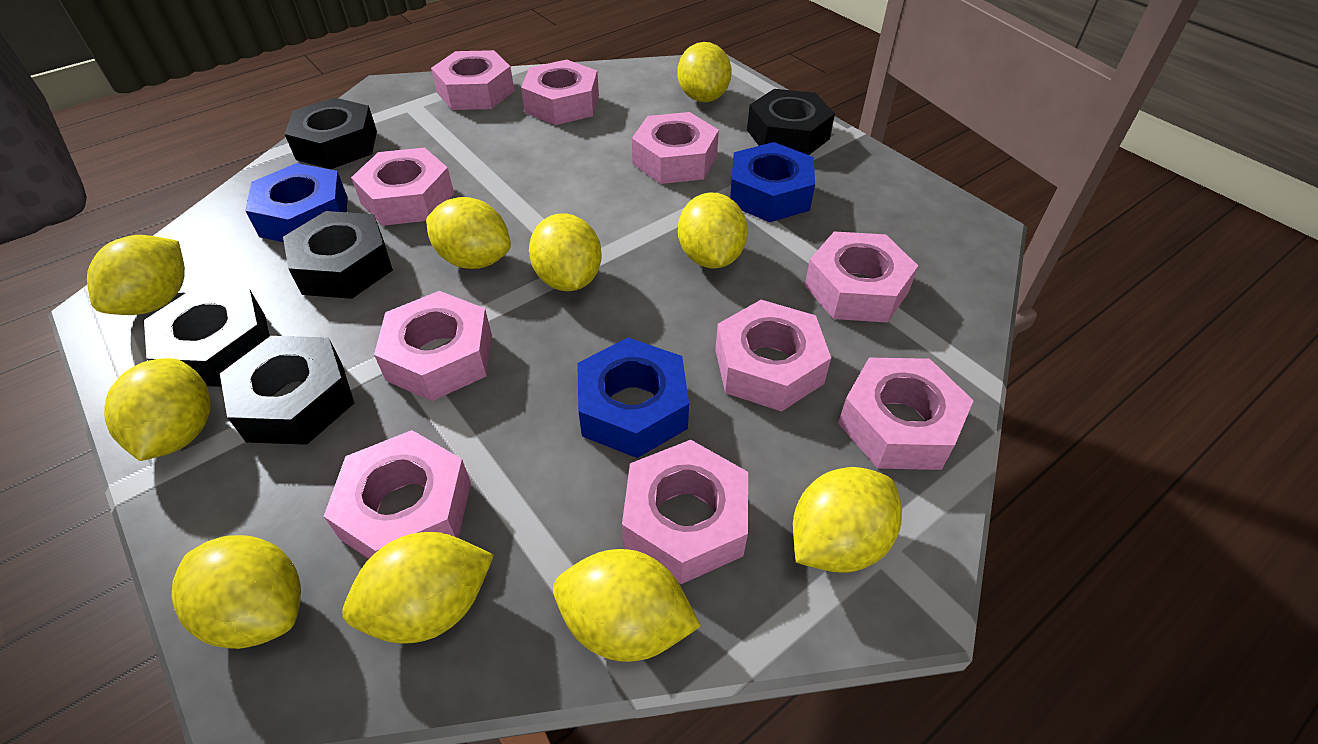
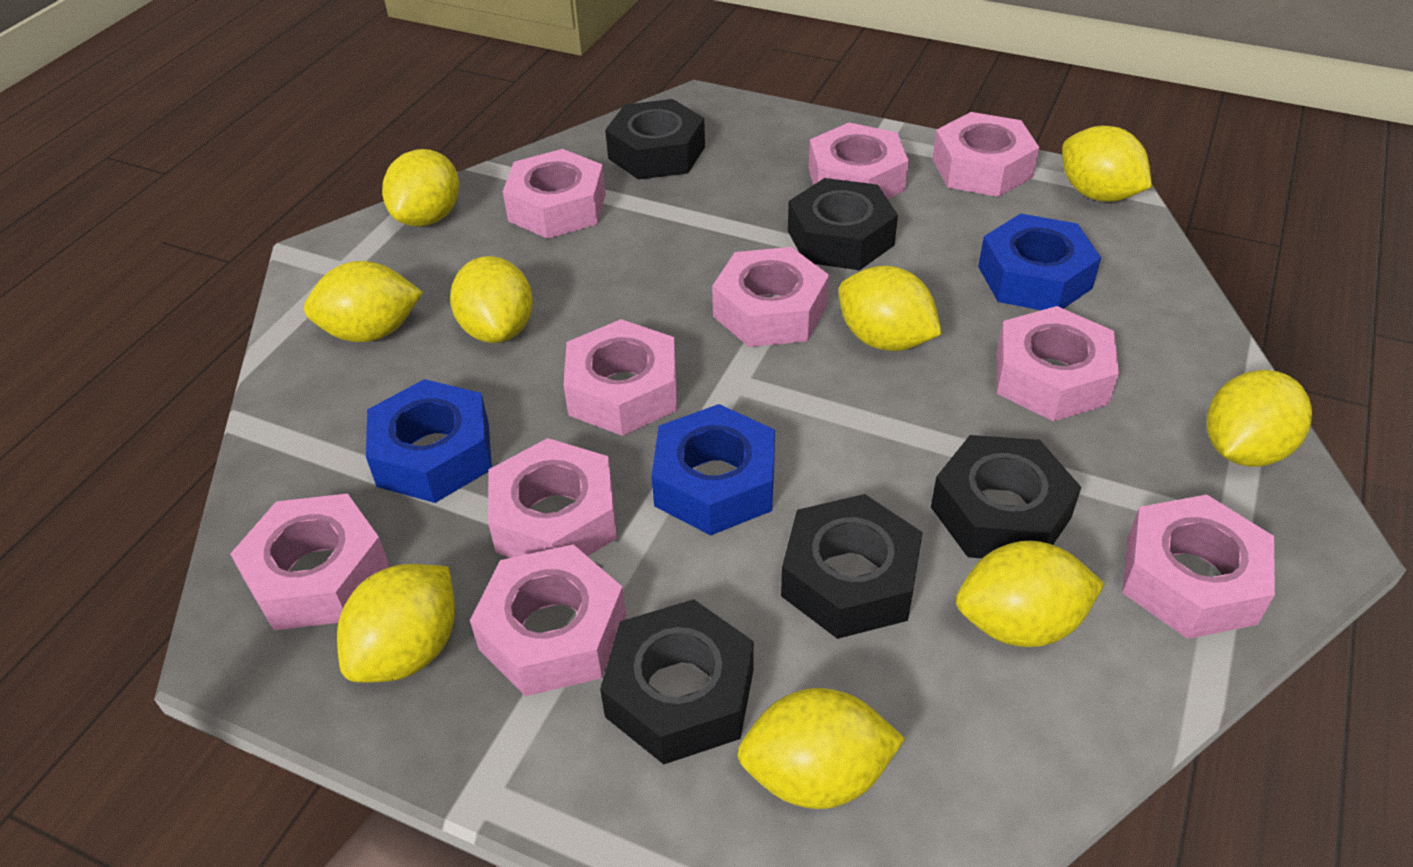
yellow lemon: 10 -> 9

